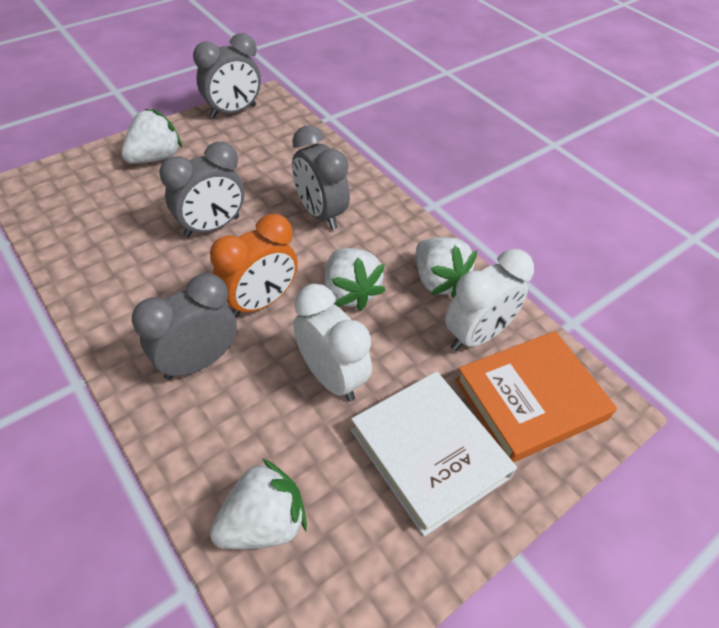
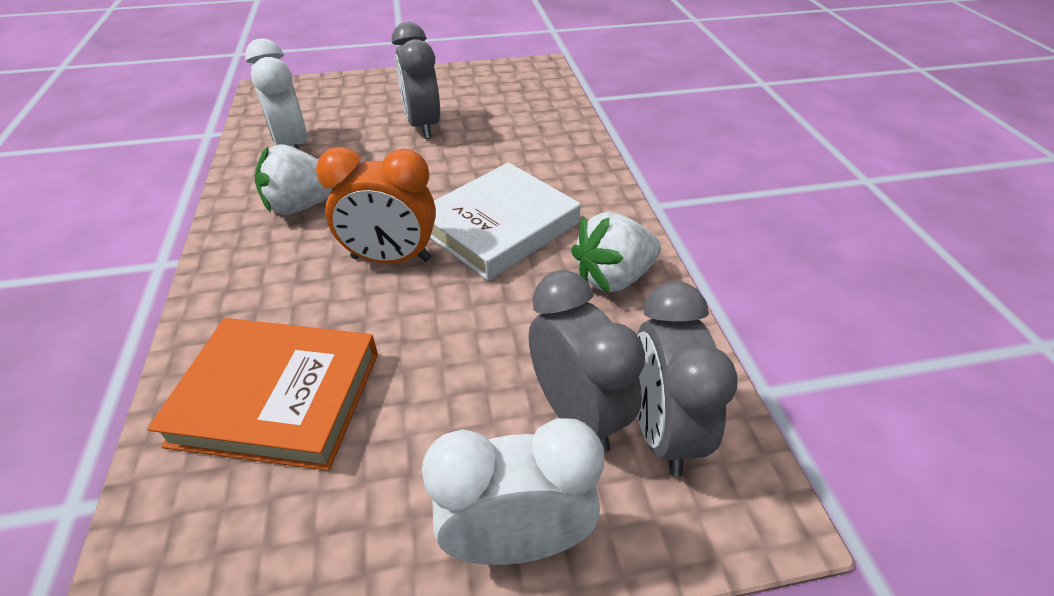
grey clock: 4 -> 3
white strawberry: 4 -> 2

